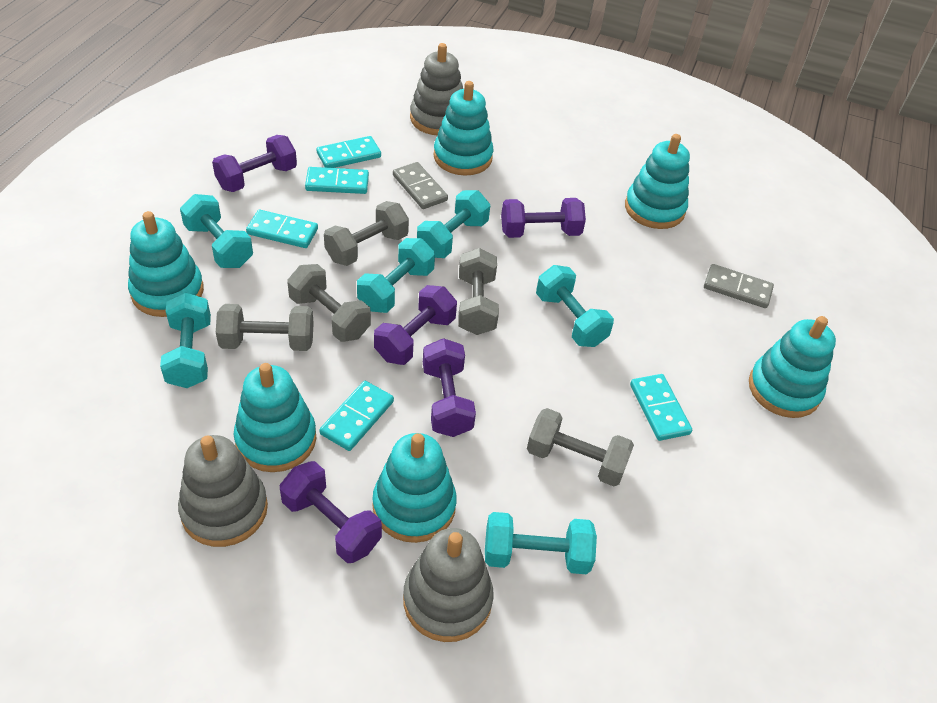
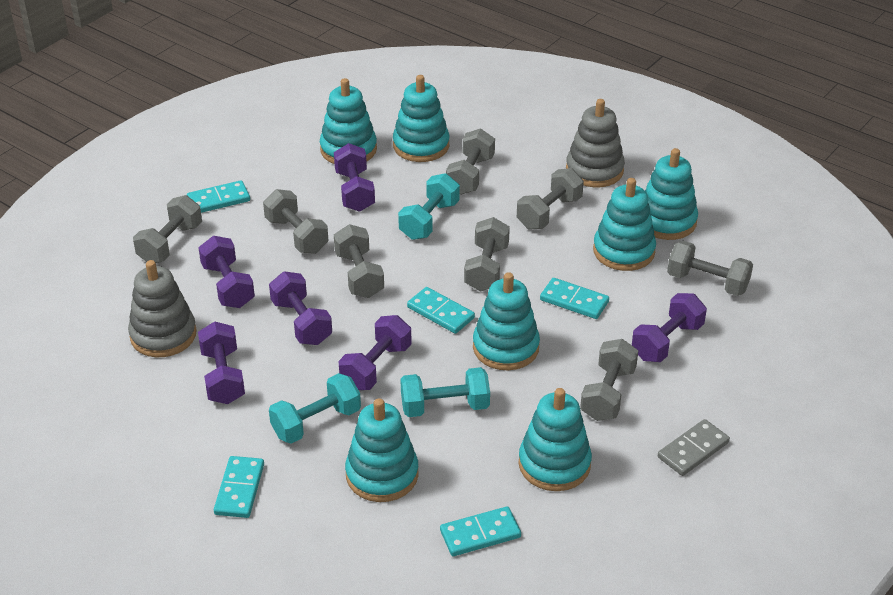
grey domino: 2 -> 1
grey dumbbell: 5 -> 8
grey stacking toy: 3 -> 2
purple dumbbell: 5 -> 6
turquoise dumbbell: 6 -> 3
turquoise stacking toy: 6 -> 7

